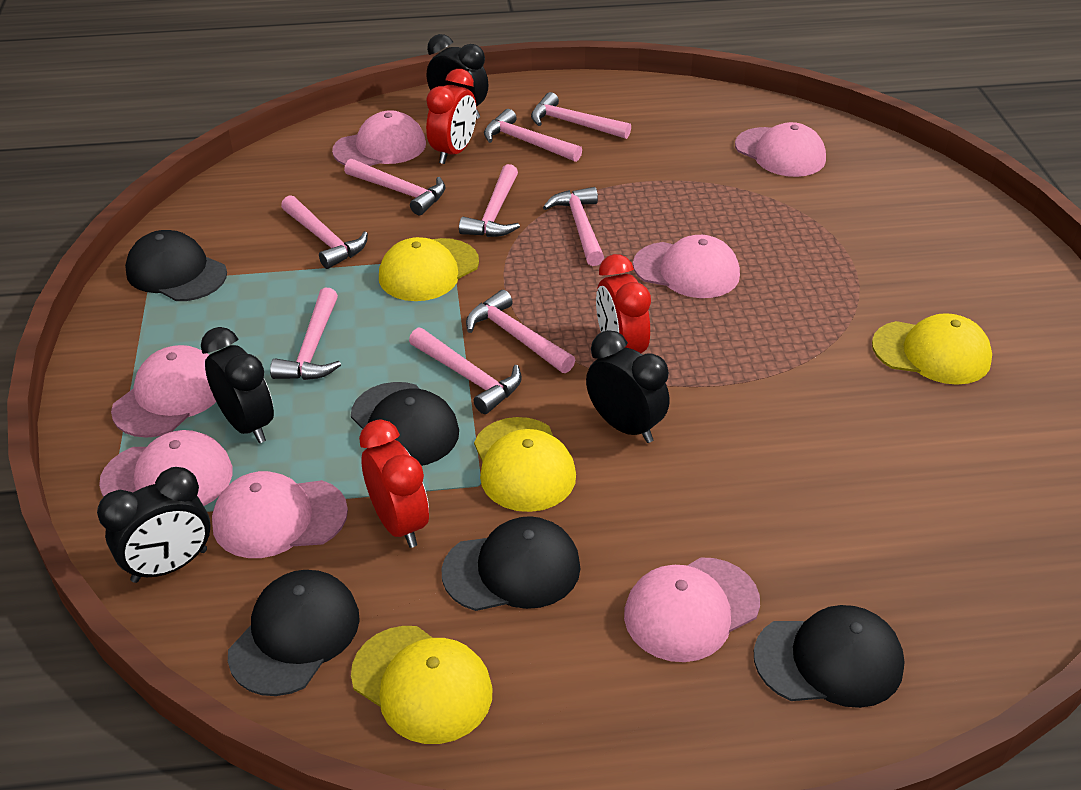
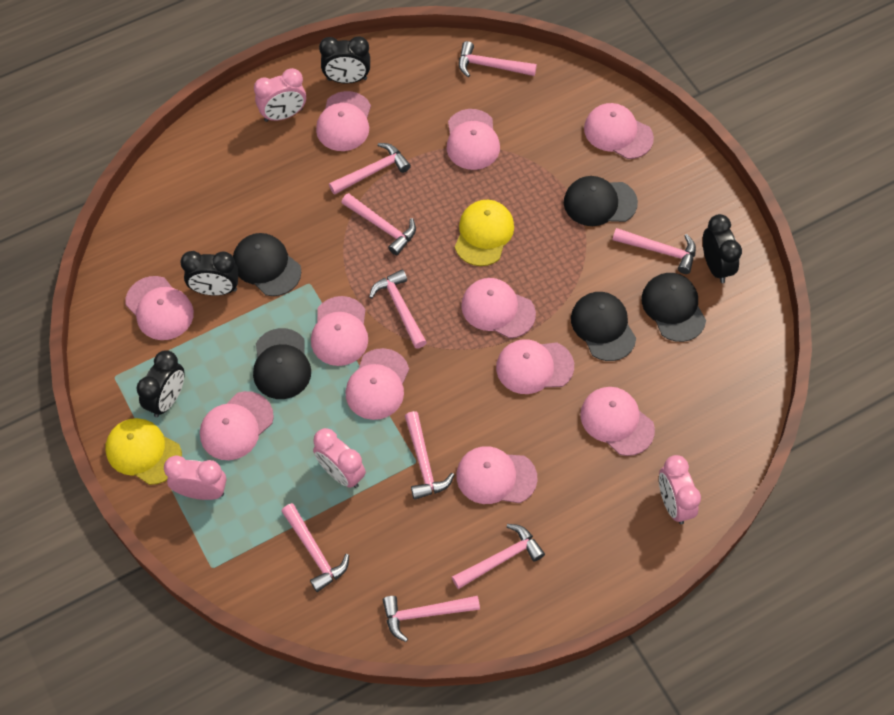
pink cap: 7 -> 11
pink clock: 0 -> 4
red clock: 3 -> 0
yellow cap: 4 -> 2

